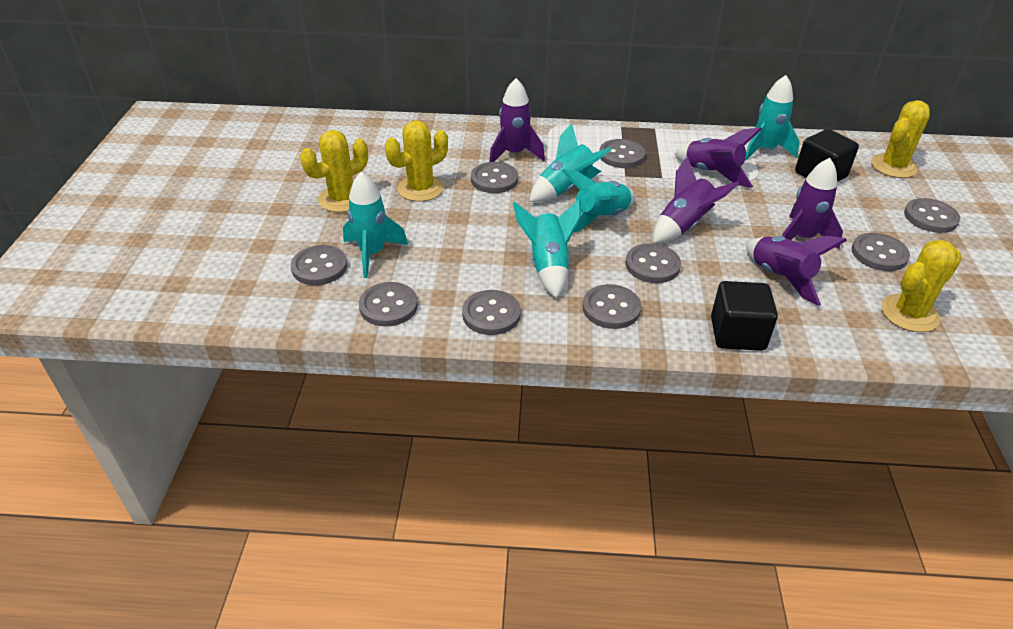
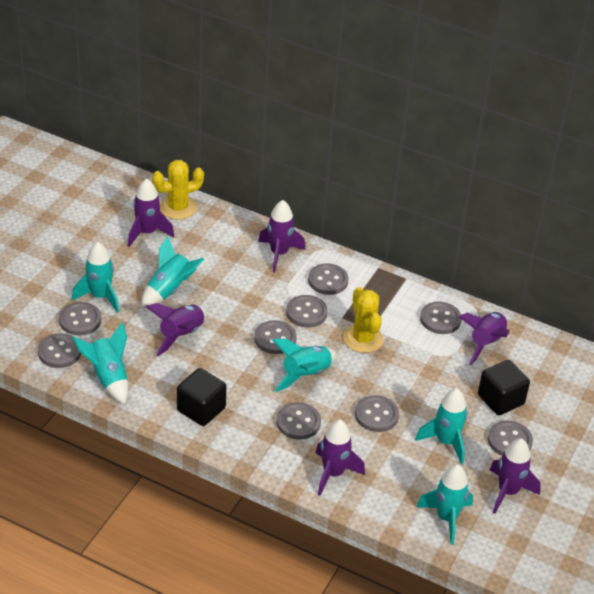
purple rocket: 5 -> 6
turquoise rocket: 5 -> 6
yellow cactus: 4 -> 2

